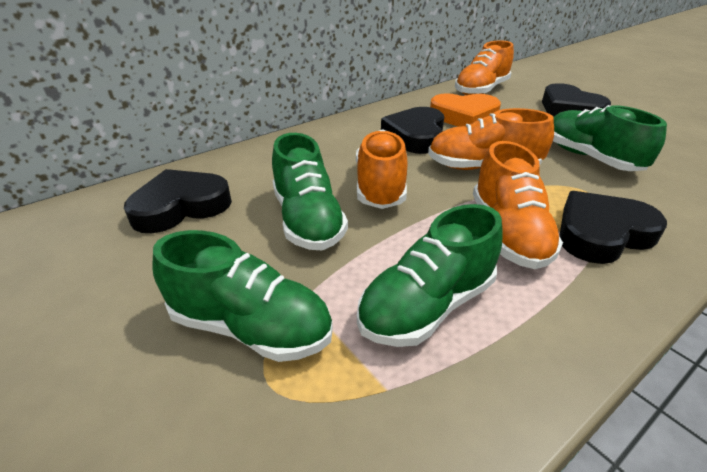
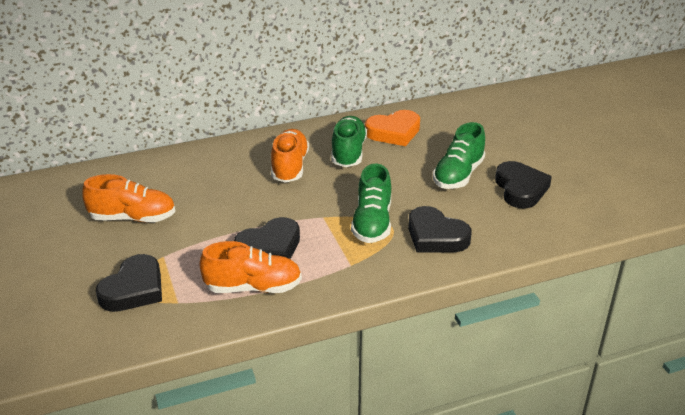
green shoe: 4 -> 3
orange shoe: 4 -> 3

